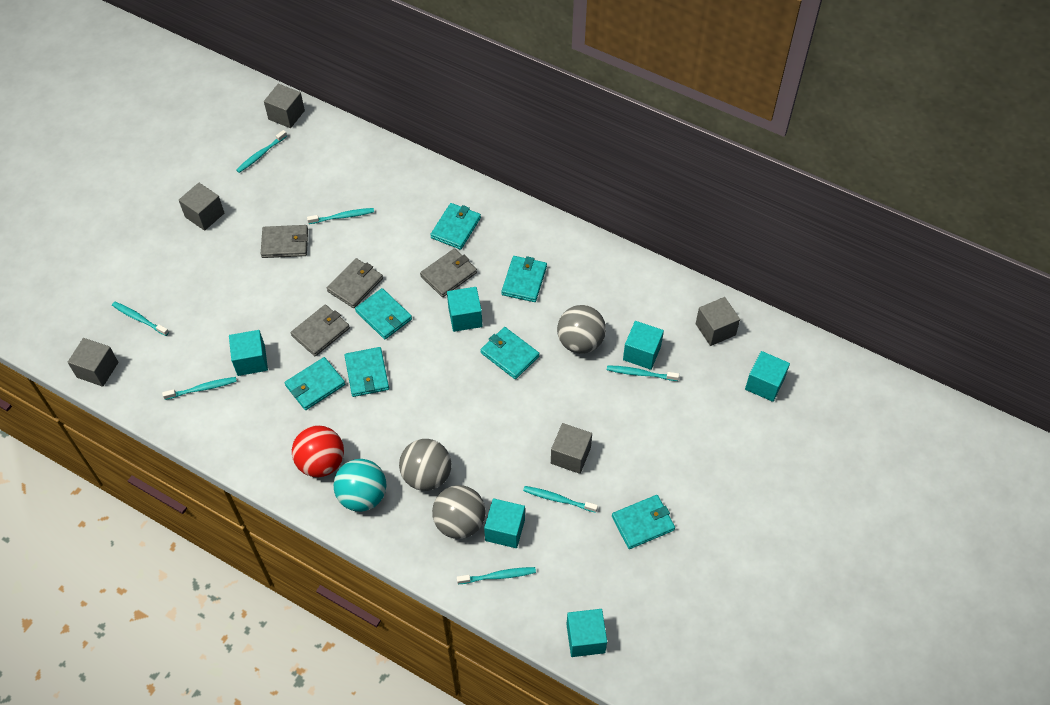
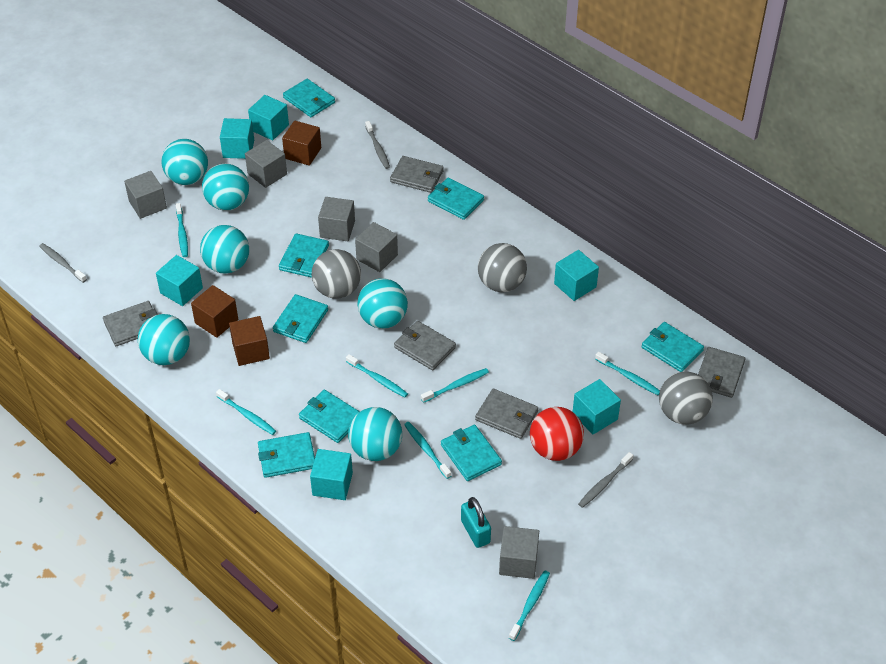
brown cube: 0 -> 3
grey toothbrush: 0 -> 3
grey wallet: 4 -> 5
turquoise ball: 1 -> 6
turquoise padlock: 0 -> 1
turquoise wallet: 7 -> 8

